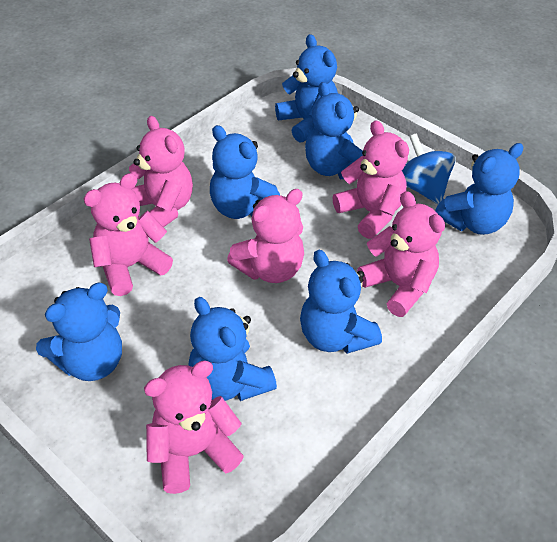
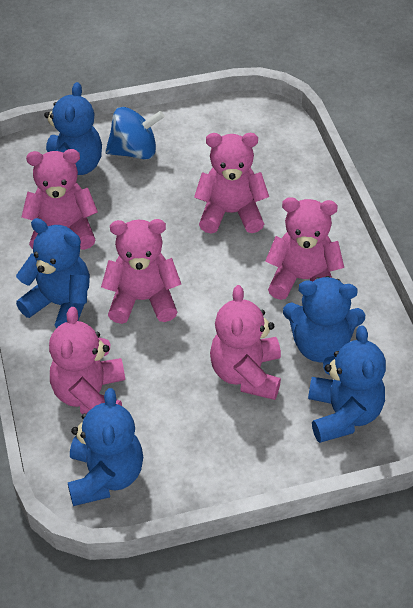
blue teddy bear: 7 -> 5

